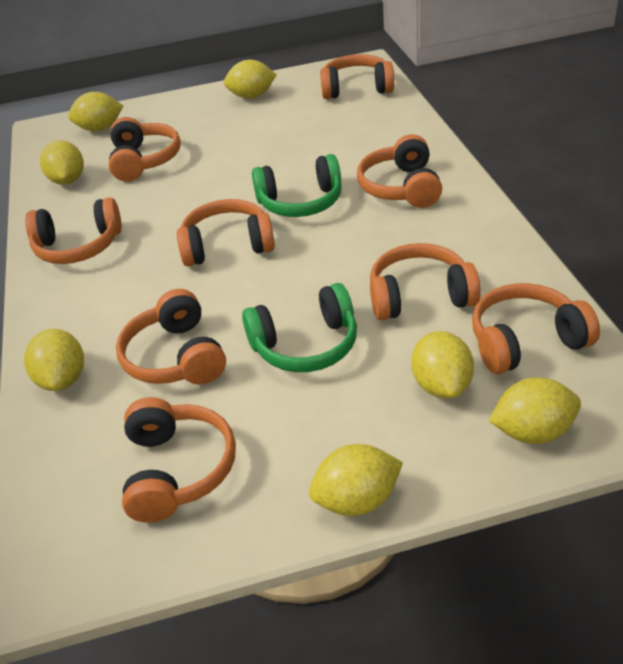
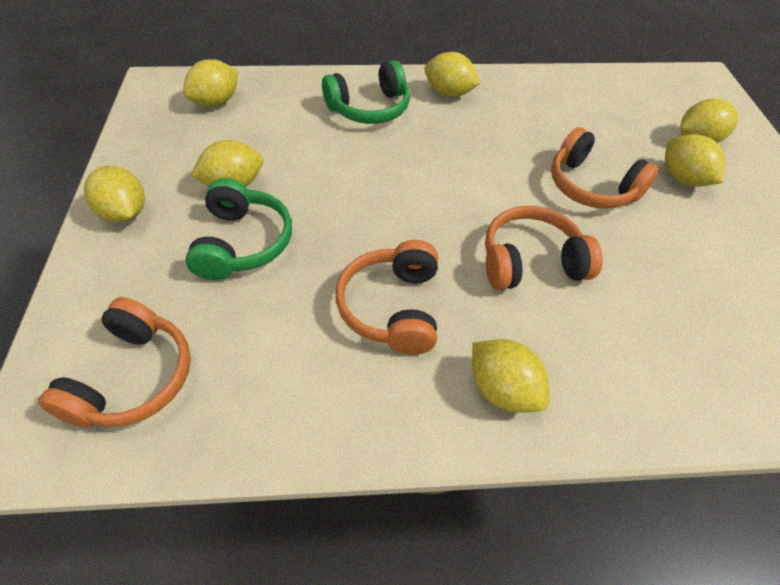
orange headphones: 9 -> 4

